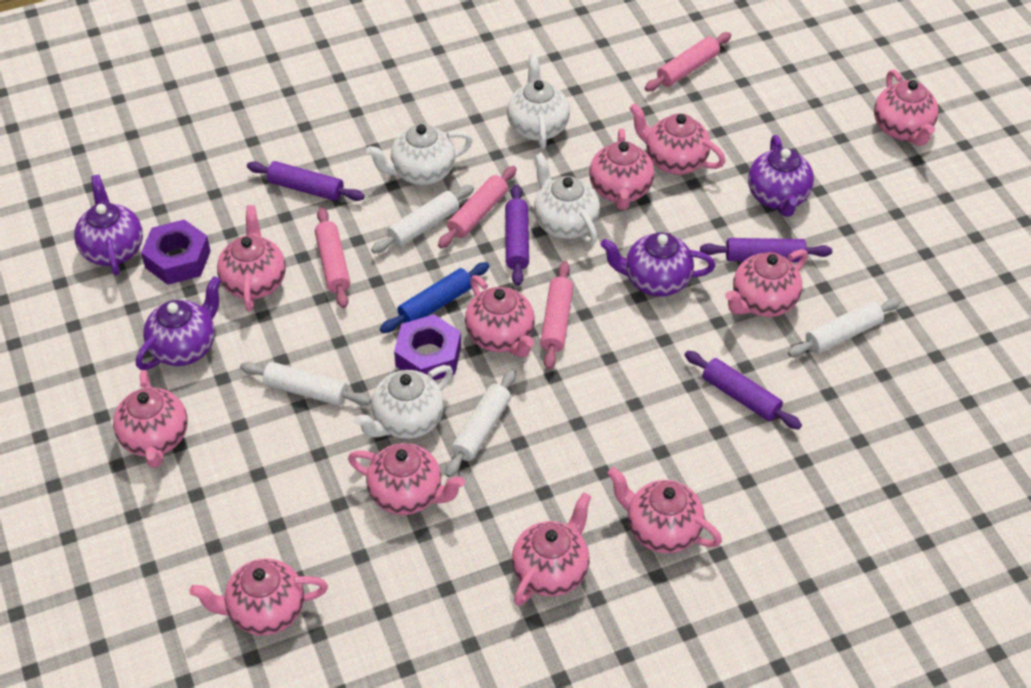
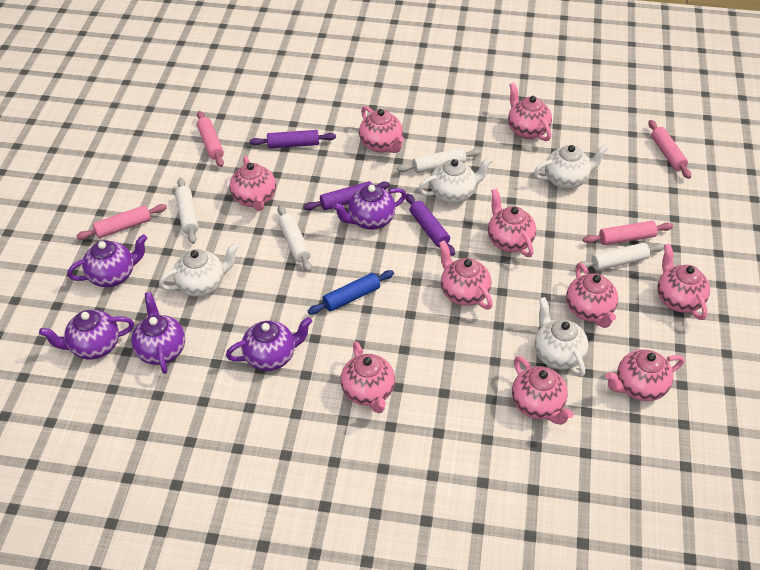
pink teapot: 11 -> 10
purple nut: 2 -> 0
purple rolling pin: 4 -> 3
purple teapot: 4 -> 5

